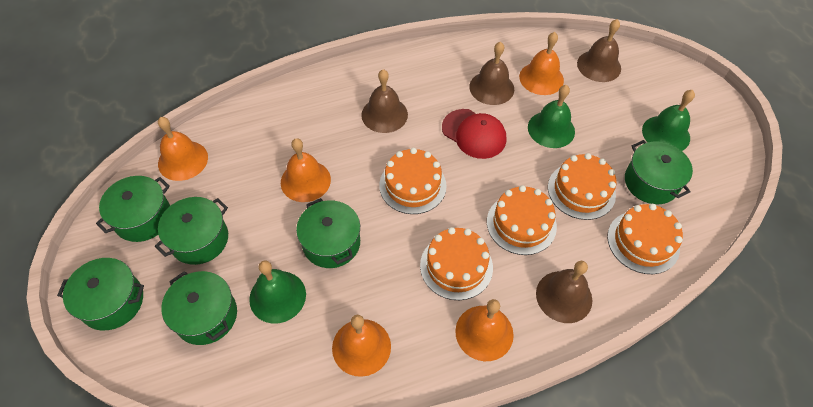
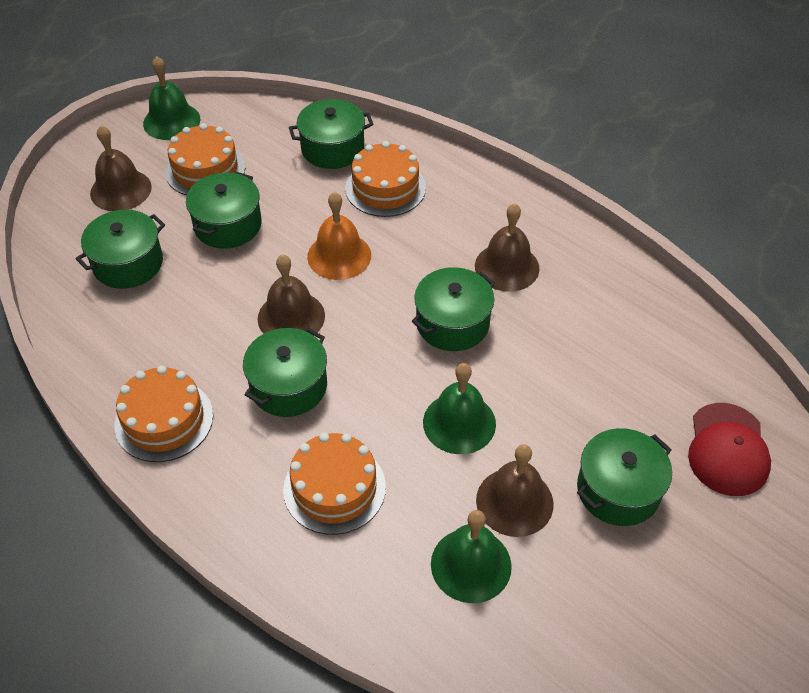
orange bell: 5 -> 1
orange cake: 5 -> 4

